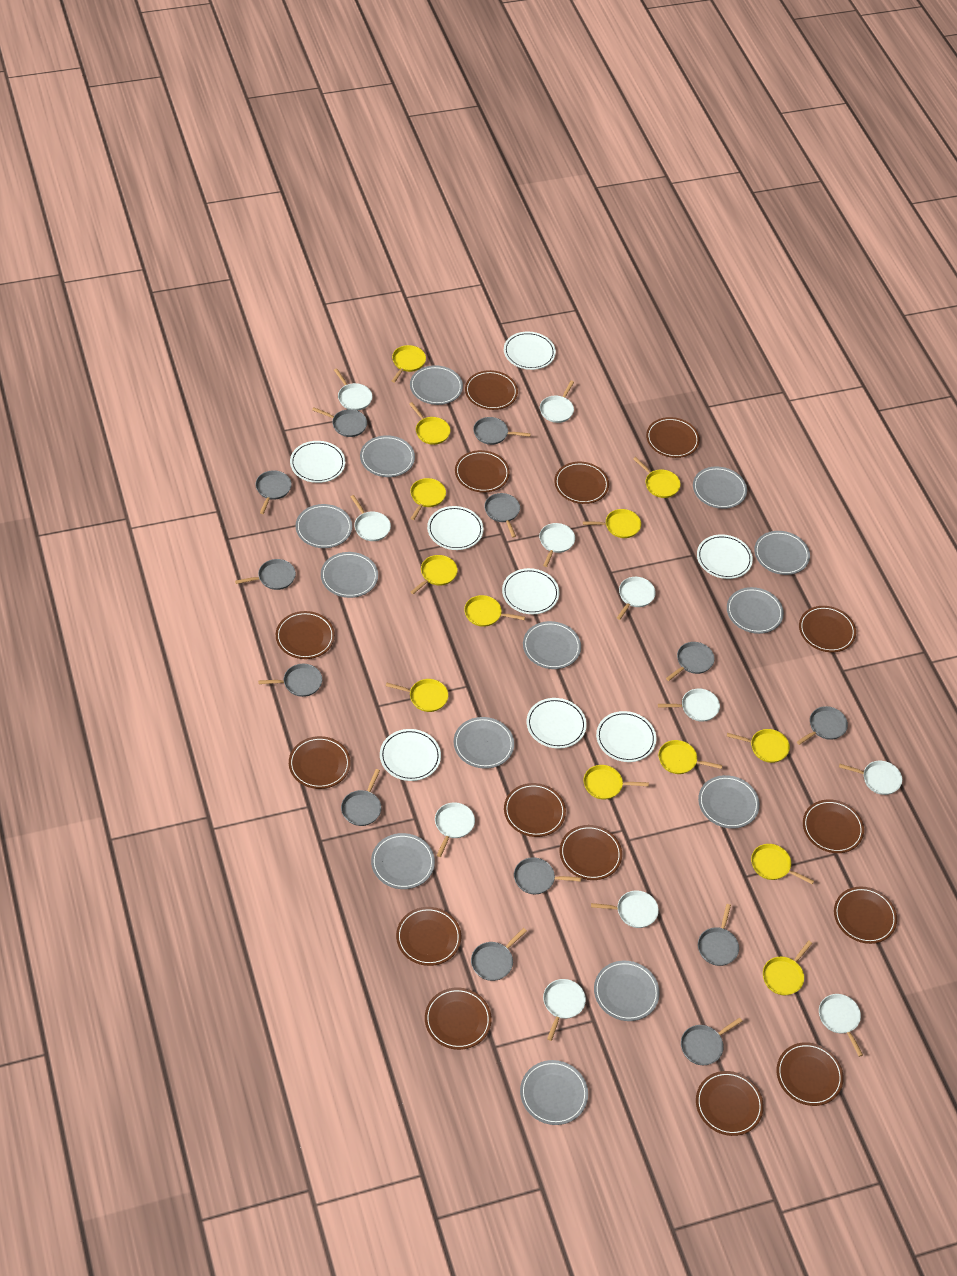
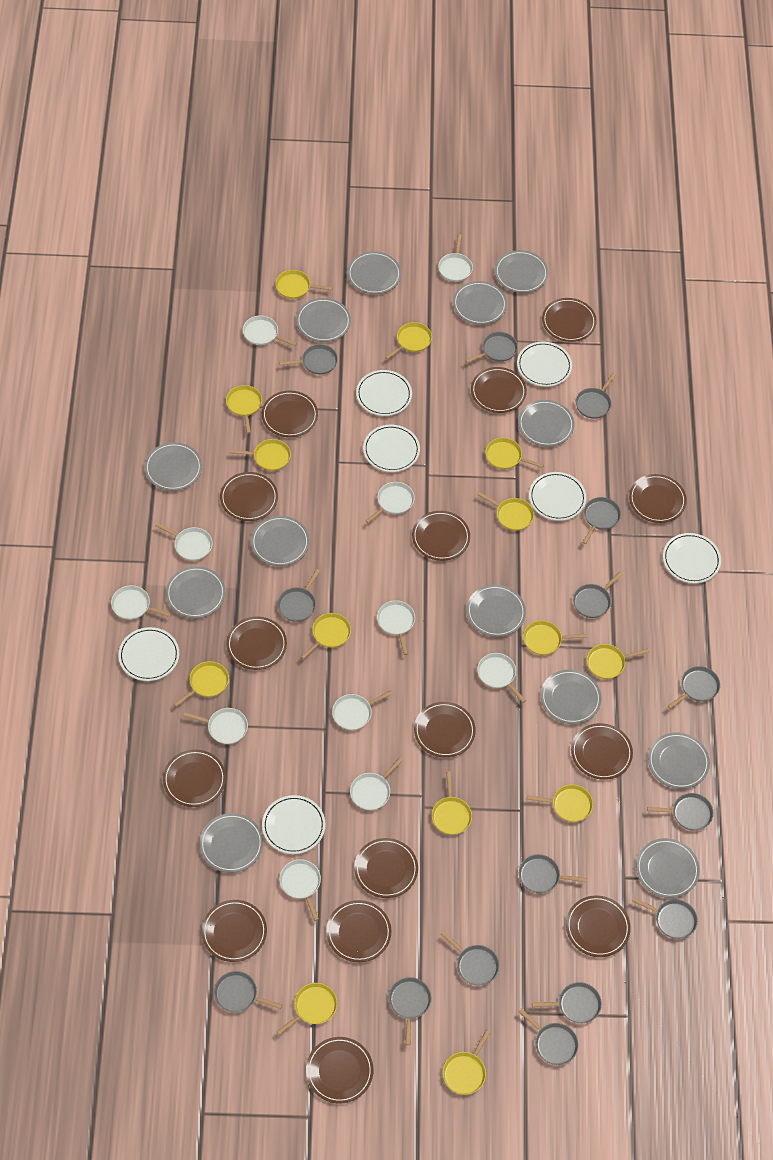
grey pan: 13 -> 15
white plate: 8 -> 7
yellow pan: 13 -> 14

